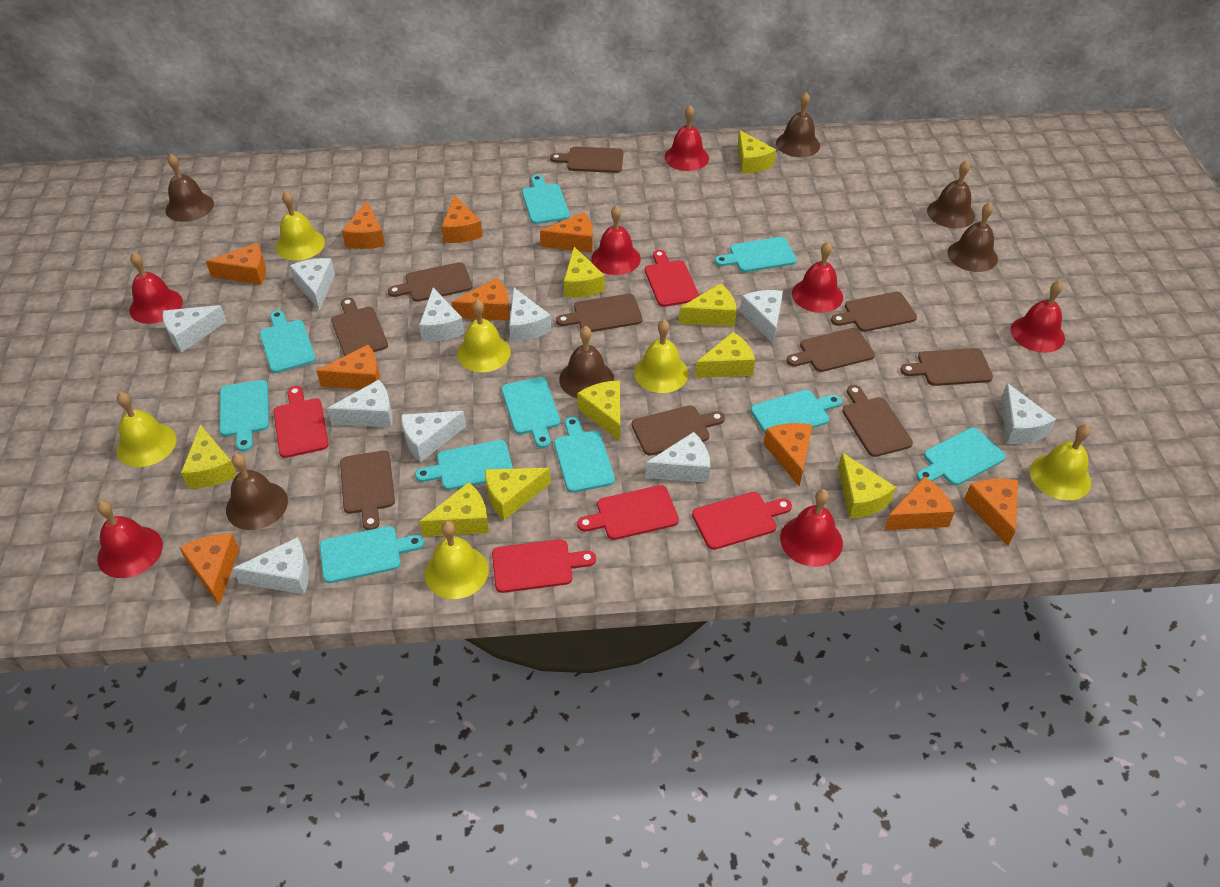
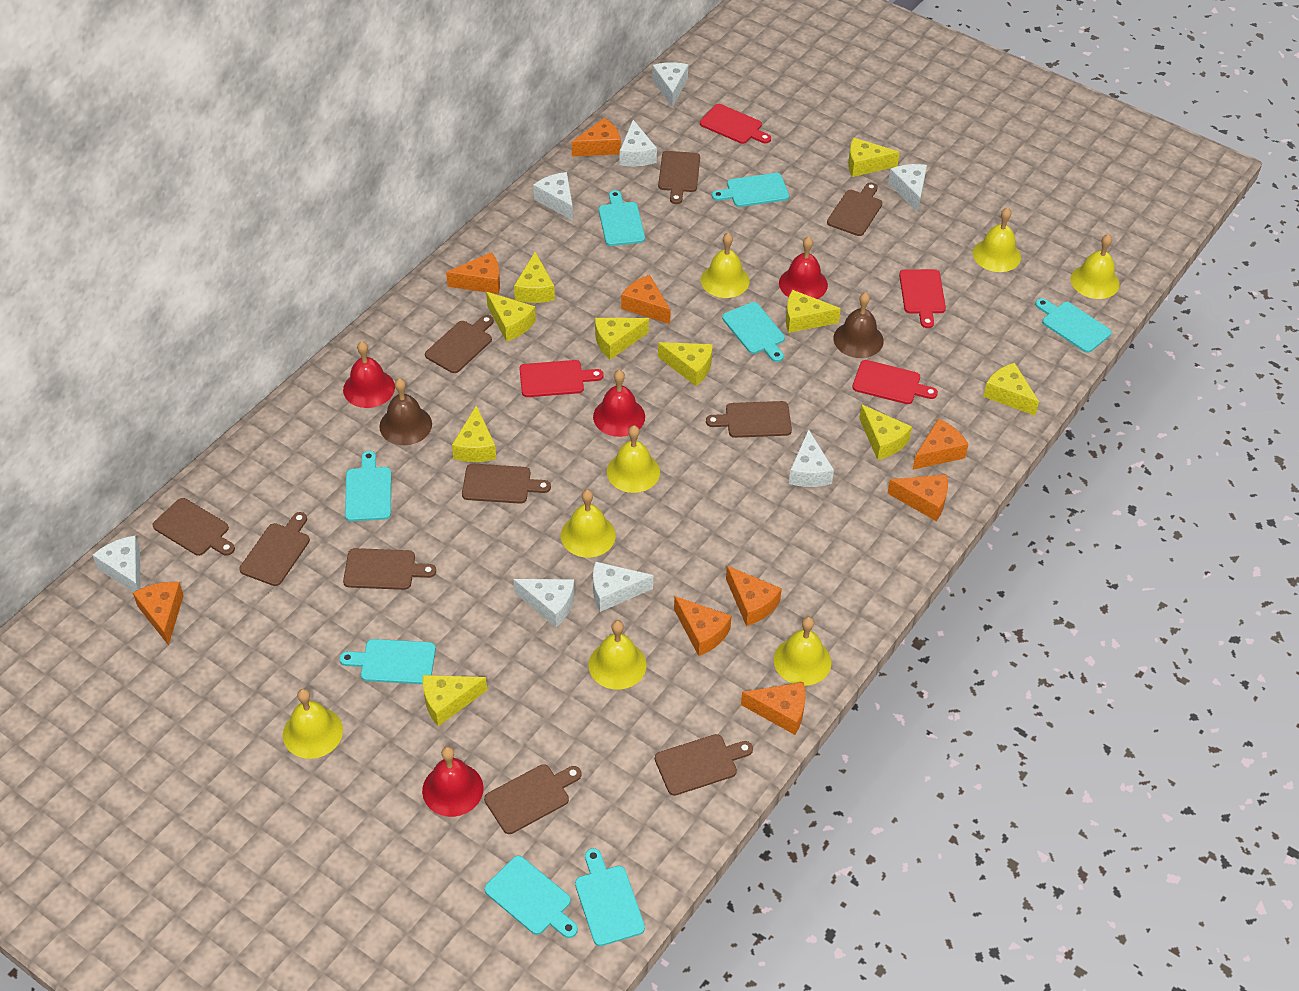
brown bell: 6 -> 2
orange cheese: 10 -> 9
red bell: 7 -> 4
red cutting board: 5 -> 4
turquoise cutting board: 10 -> 8
white cheese: 10 -> 8
yellow bell: 6 -> 8
yellow cheese: 9 -> 10

